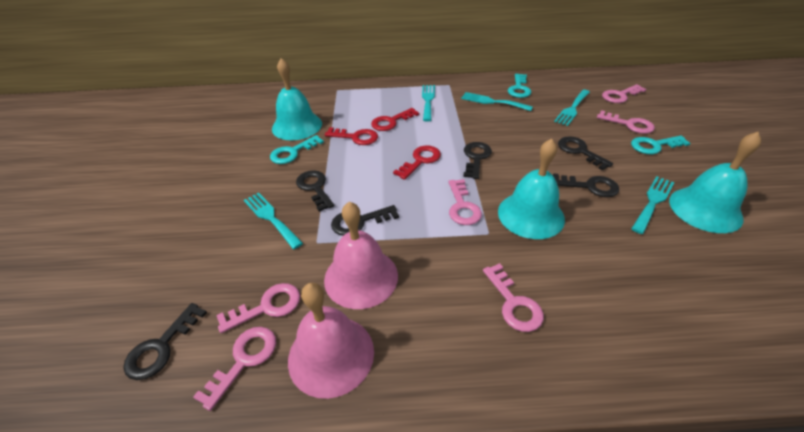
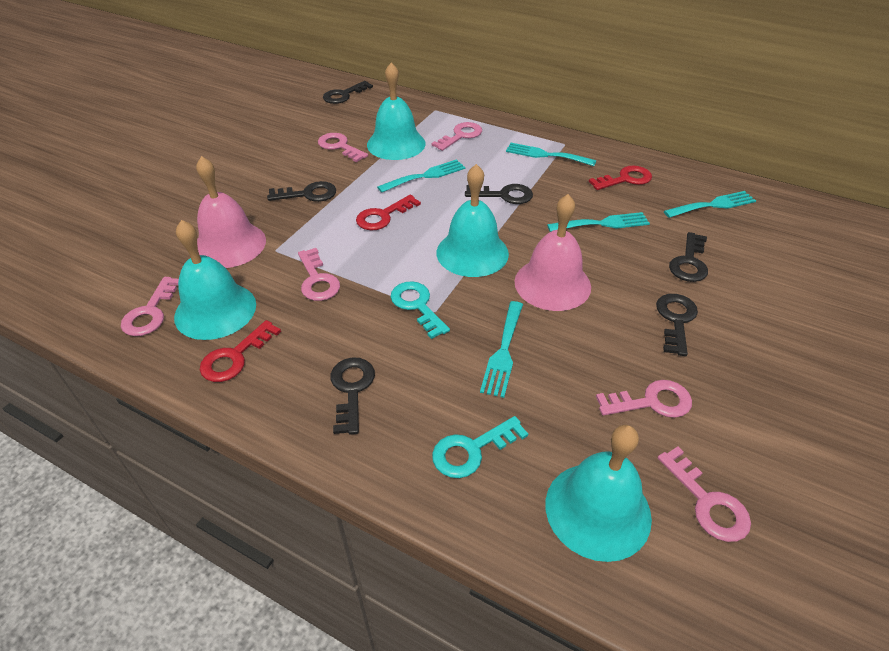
turquoise bell: 3 -> 4
turquoise key: 3 -> 2

